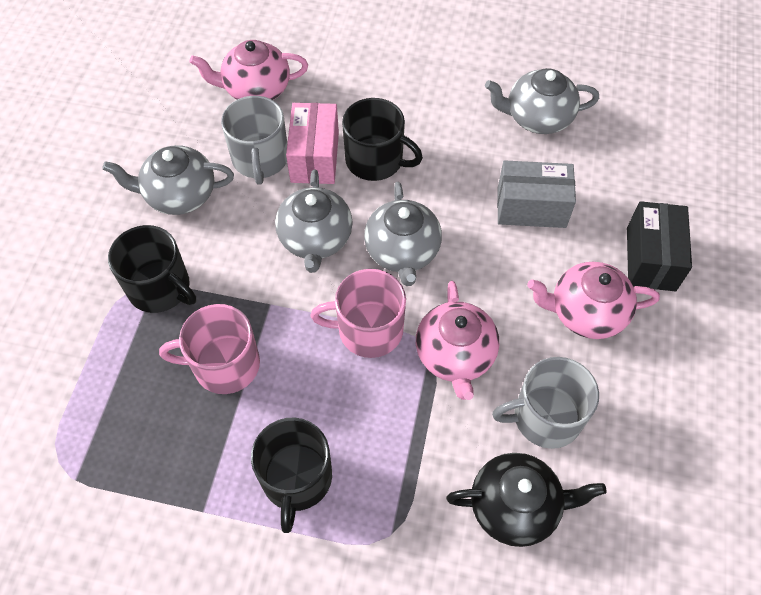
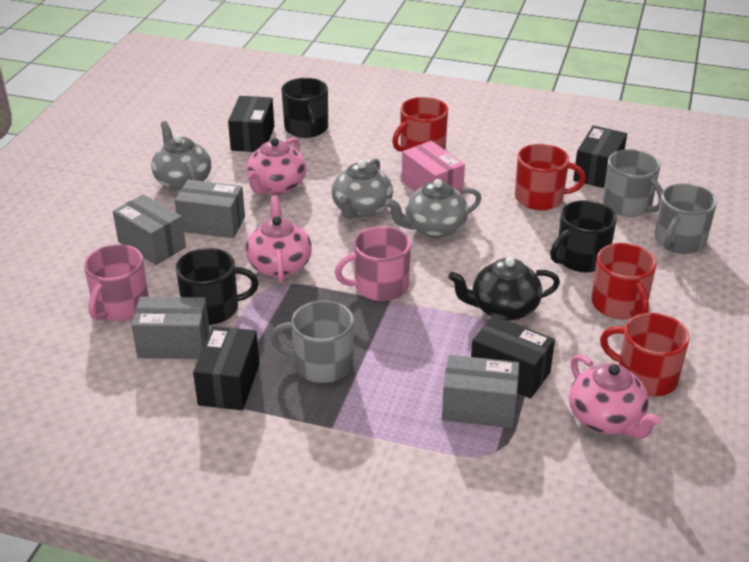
black box: 1 -> 4
grey box: 1 -> 4
grey mug: 2 -> 3
grey teapot: 4 -> 3
red mug: 0 -> 4

